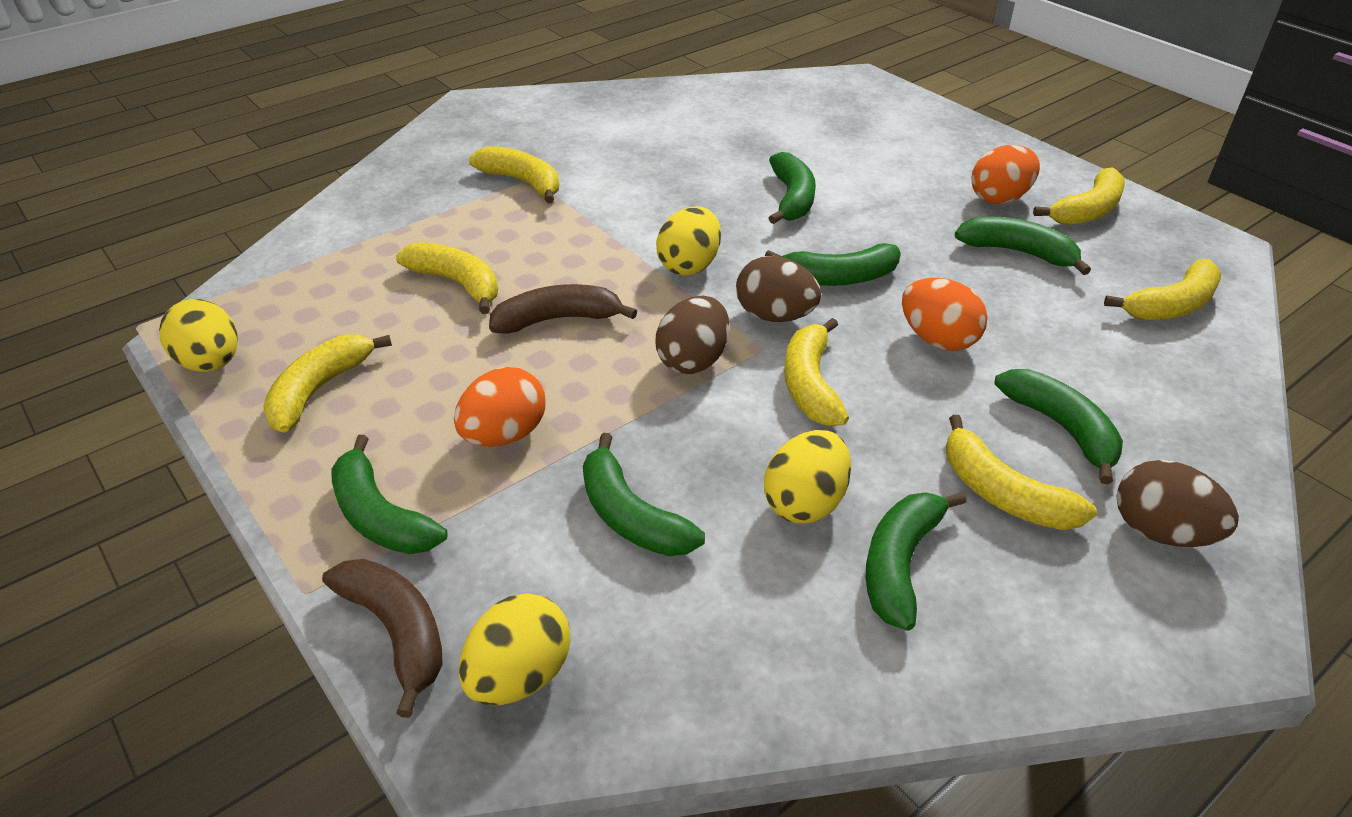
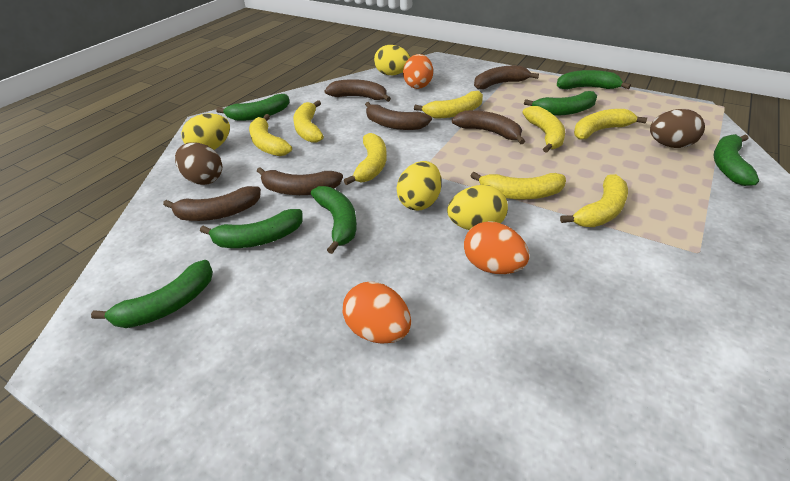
brown banana: 2 -> 6
brown egg: 3 -> 2
yellow banana: 7 -> 8

